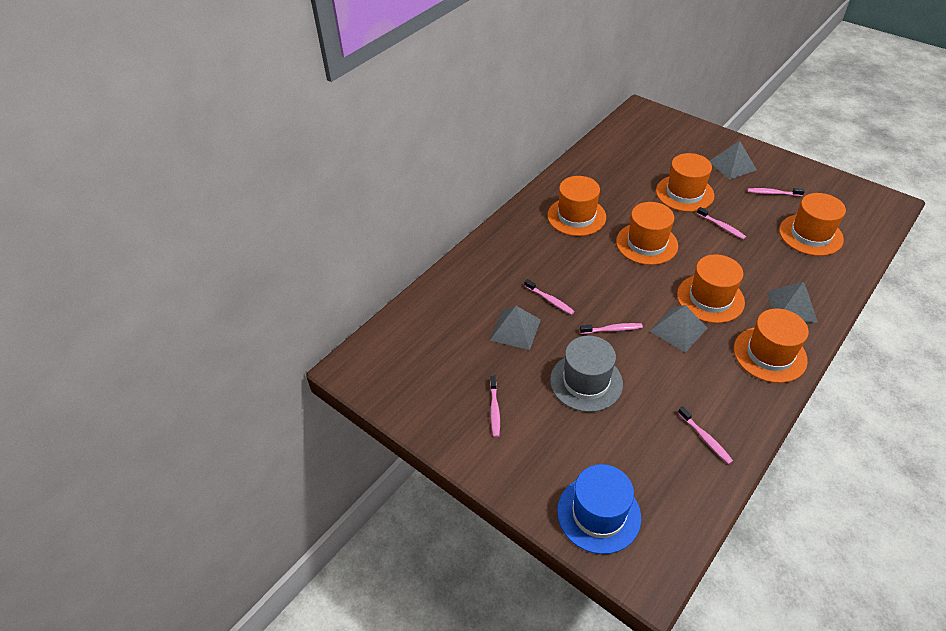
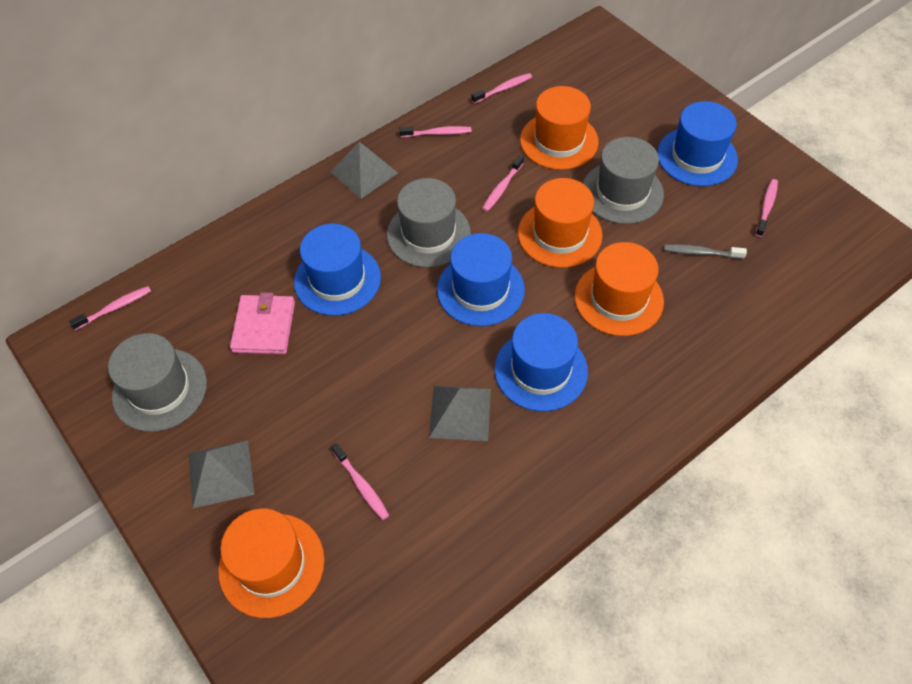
blue hat: 1 -> 4
grey hat: 1 -> 3
grey pyramid: 4 -> 3
grey toothbrush: 0 -> 1
orange hat: 6 -> 4
pink wallet: 0 -> 1

